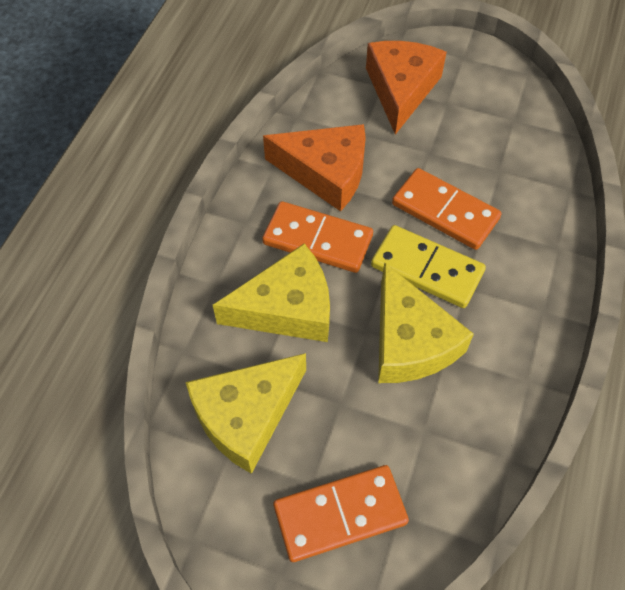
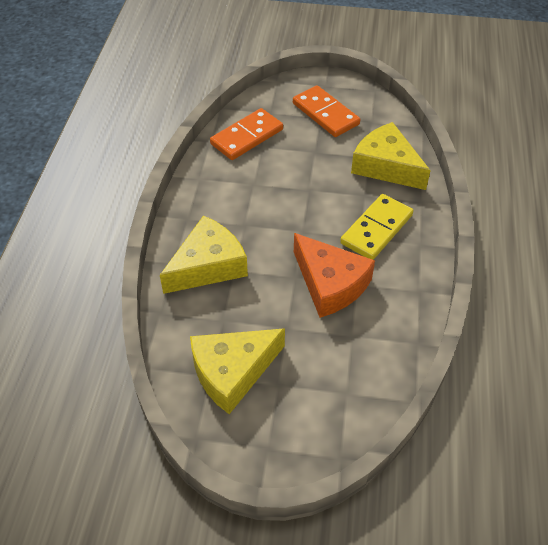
orange cheese: 2 -> 1
orange domino: 3 -> 2

